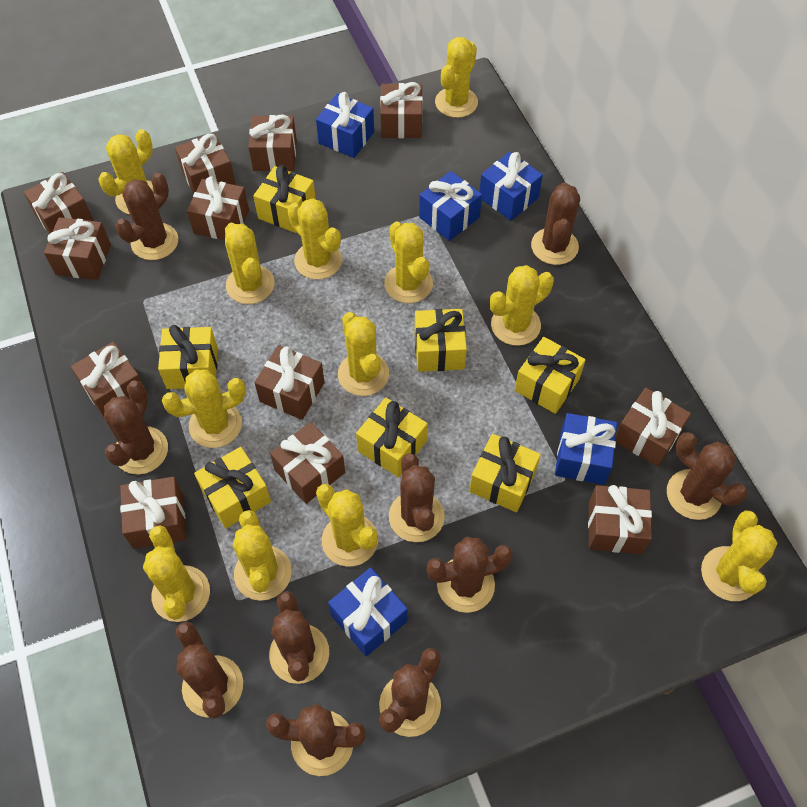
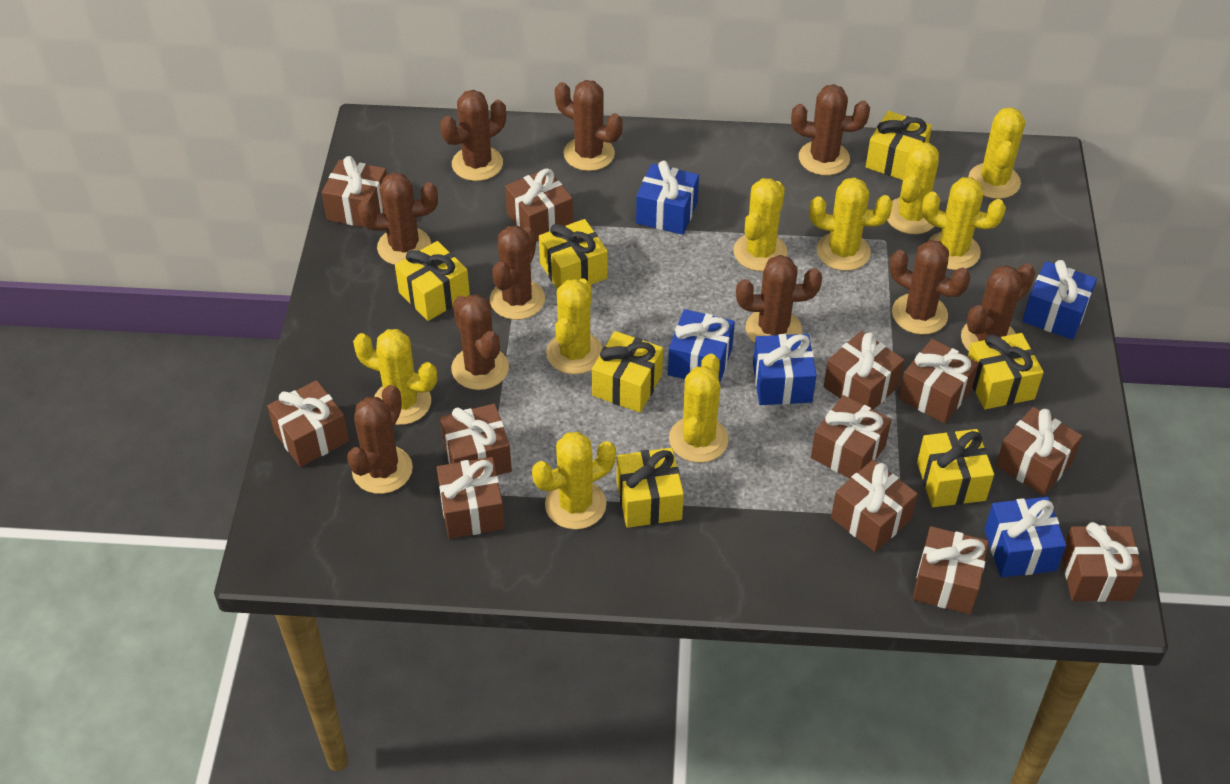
yellow cactus: 12 -> 9

